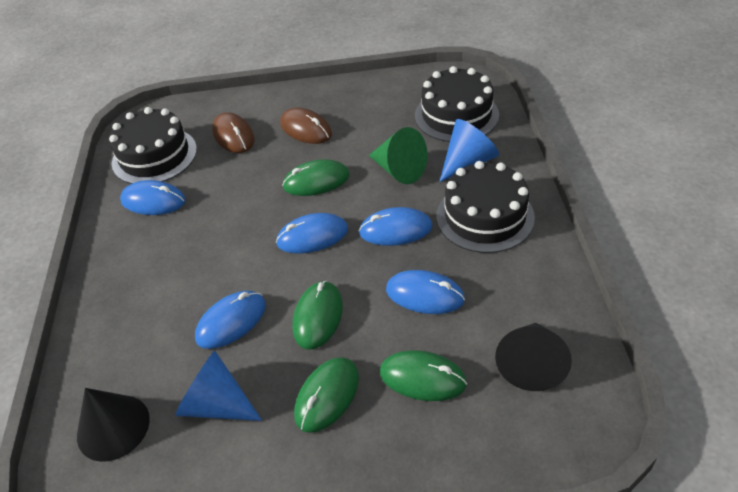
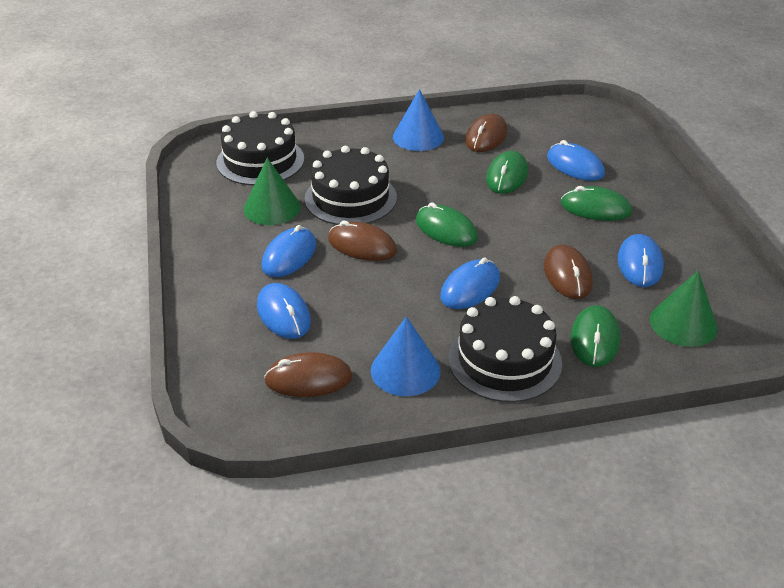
black cone: 2 -> 0
brown mouse: 2 -> 4
green cone: 1 -> 2

